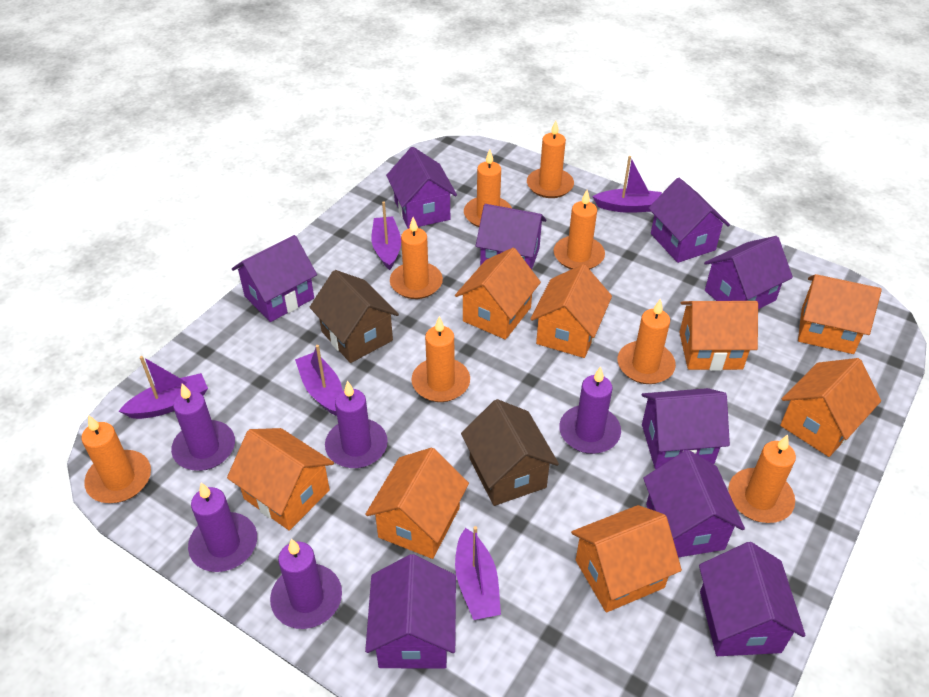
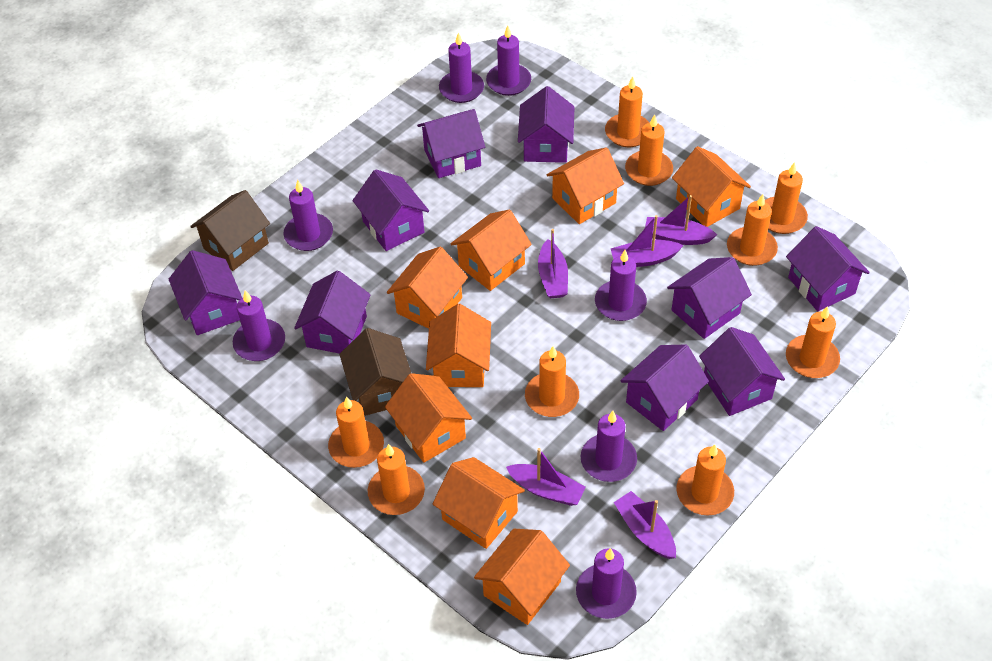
orange candle: 8 -> 9
purple candle: 5 -> 7

